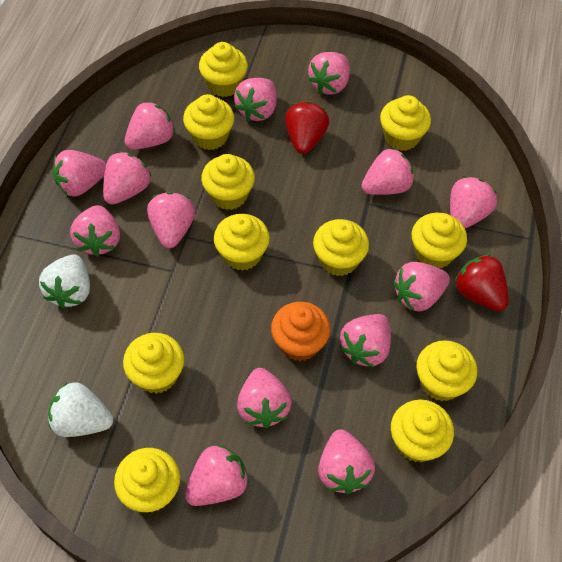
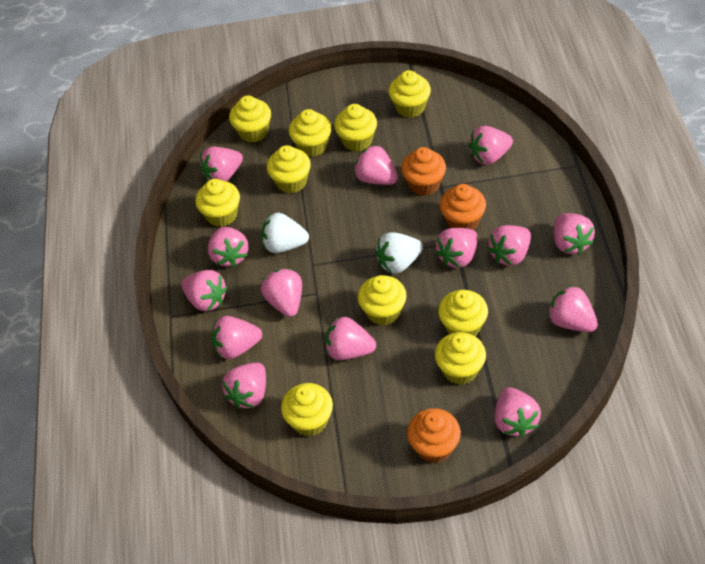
orange cupcake: 1 -> 3
red strawberry: 2 -> 0
yellow cupcake: 11 -> 10

